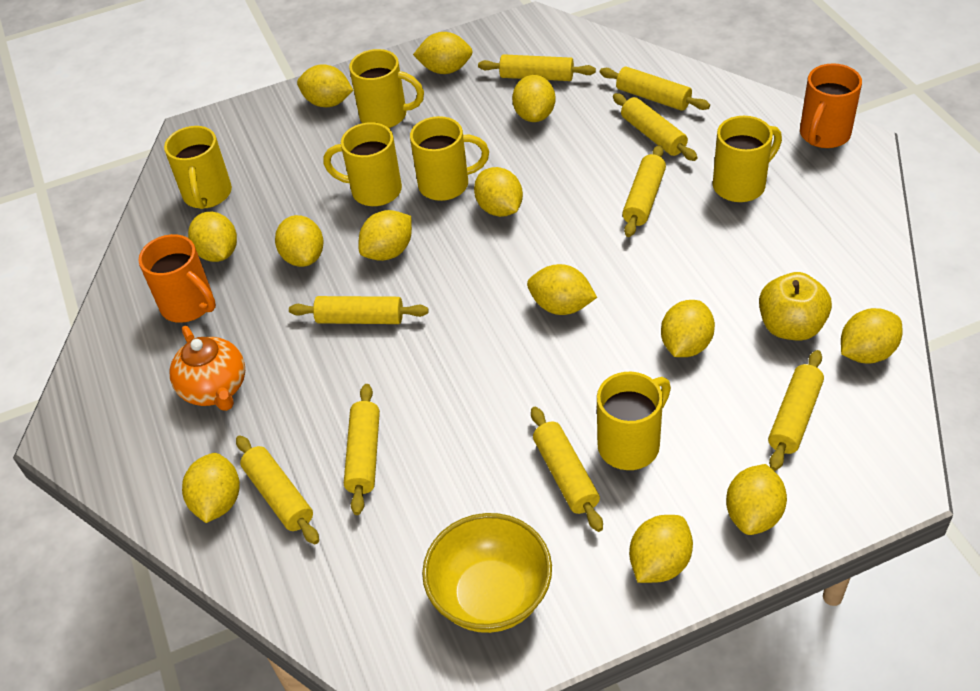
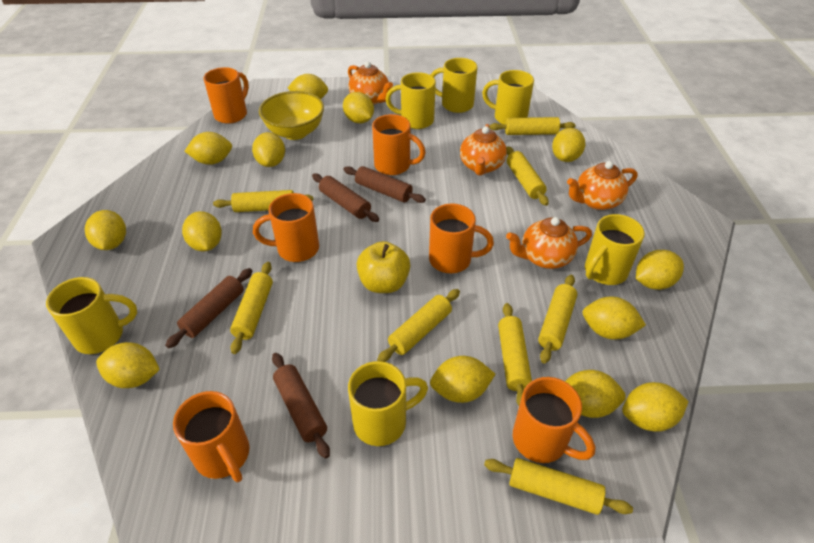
brown rolling pin: 0 -> 4
orange mug: 2 -> 6
orange teapot: 1 -> 4
yellow rolling pin: 9 -> 8

